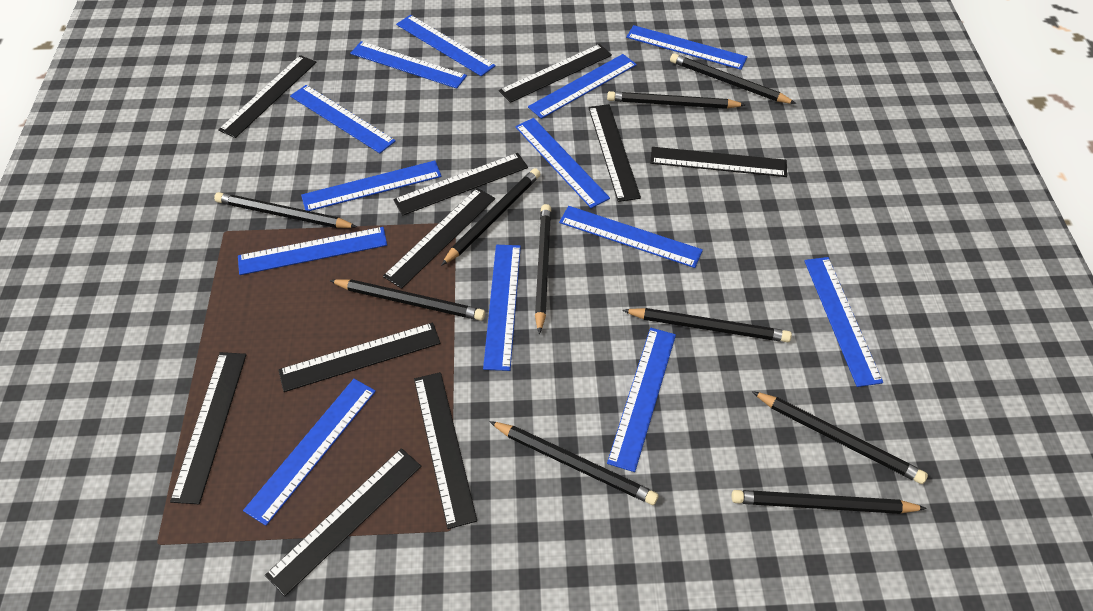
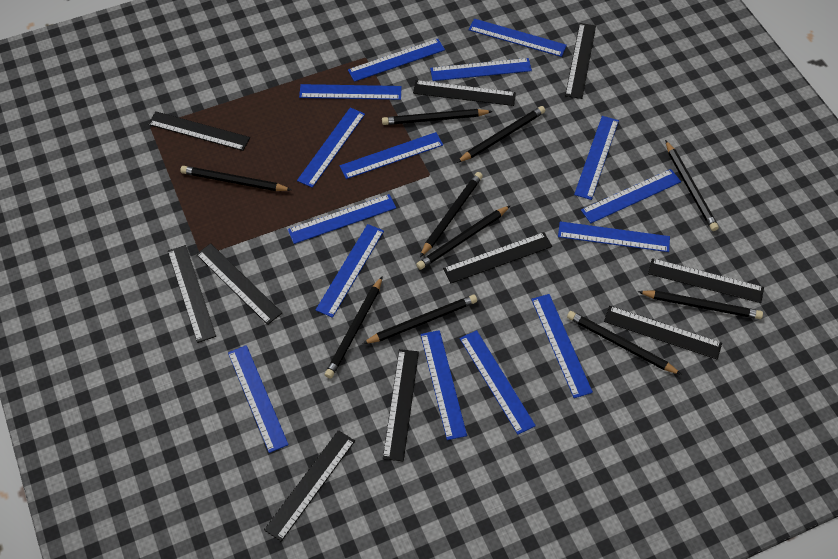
blue ruler: 13 -> 15

